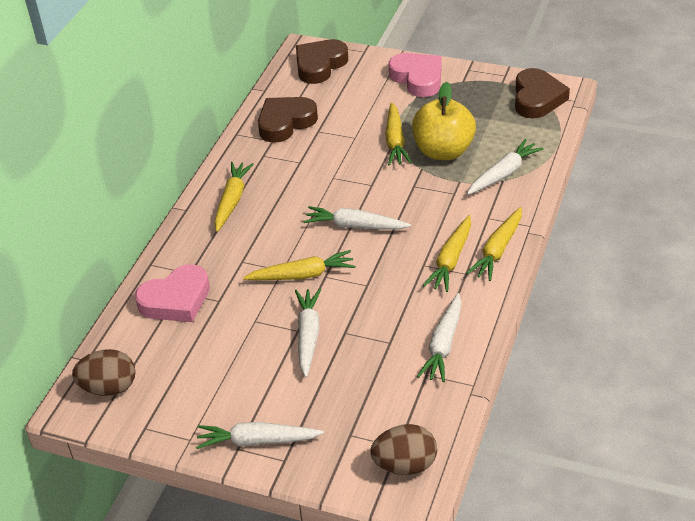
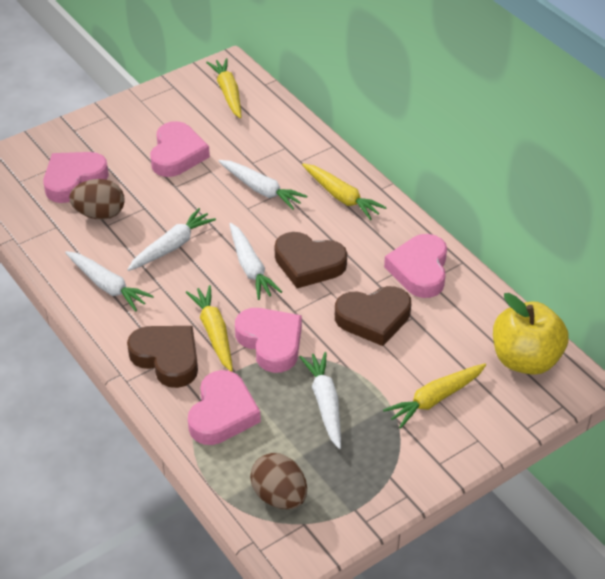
pink heart: 2 -> 5
yellow carrot: 5 -> 4

